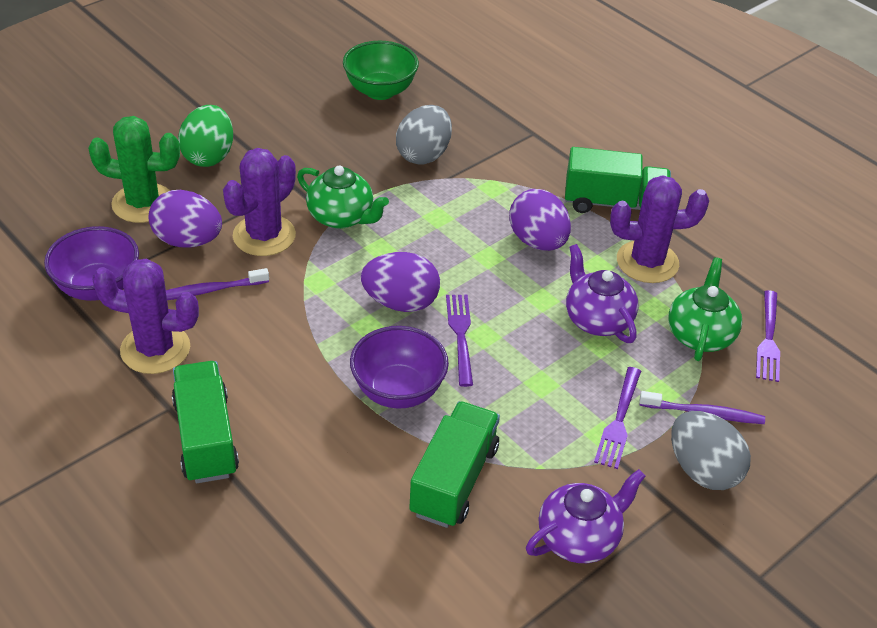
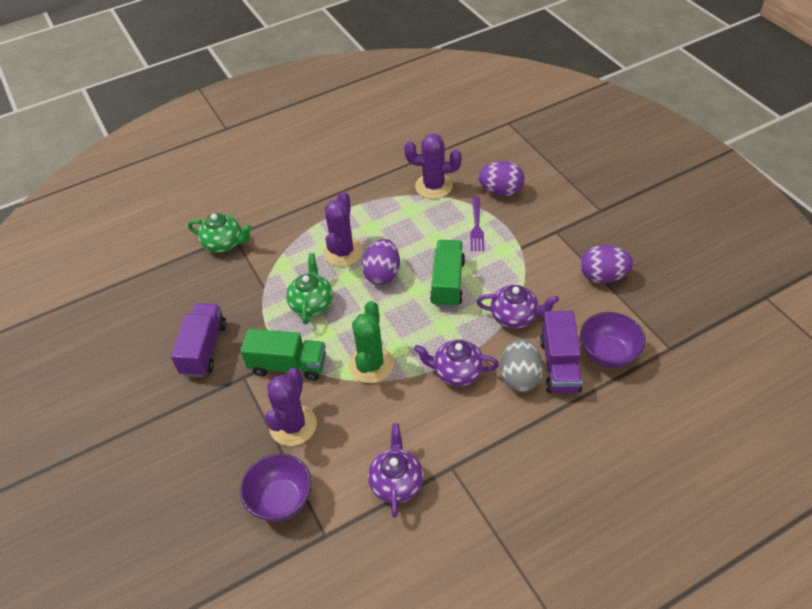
green bowl: 1 -> 0
green egg: 1 -> 0
green truck: 3 -> 2
grey egg: 2 -> 1
purple fork: 3 -> 1
purple teapot: 2 -> 3
purple toothbrush: 2 -> 0
purple truck: 0 -> 2

